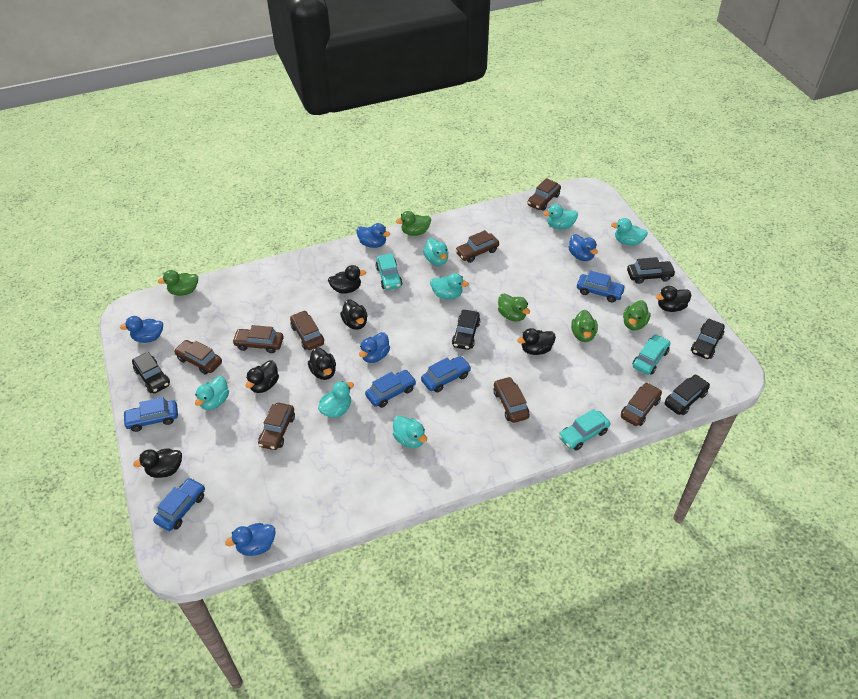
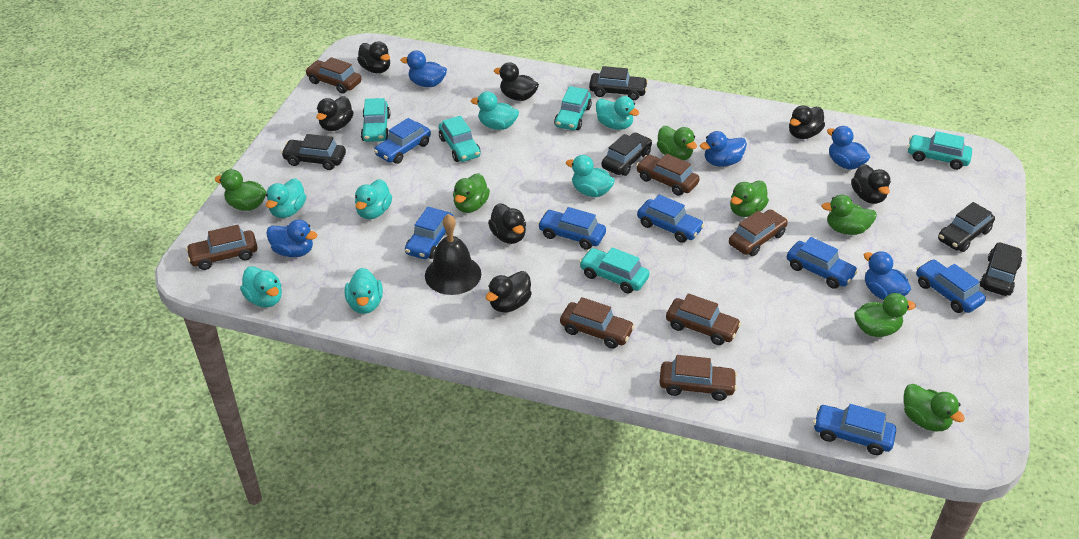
black bell: 0 -> 1
blue car: 5 -> 7
brown car: 8 -> 7
green duck: 5 -> 7
turquoise car: 3 -> 5

